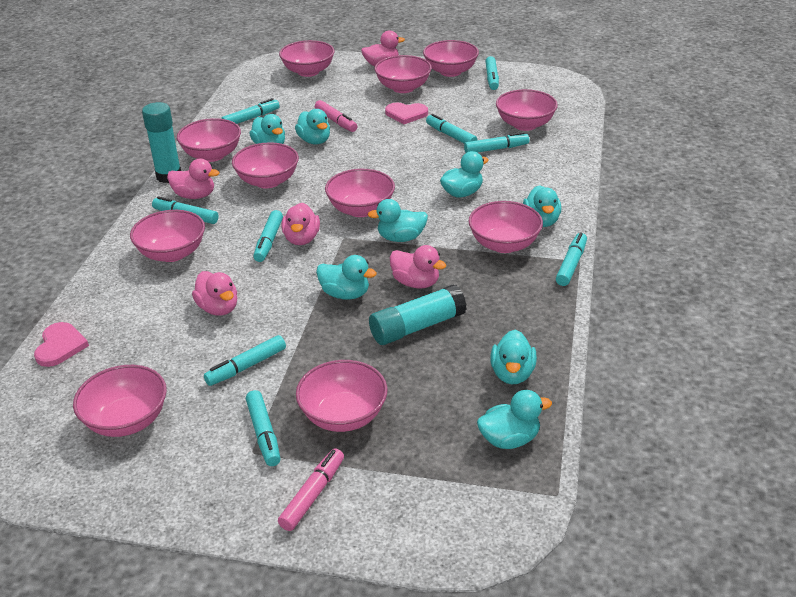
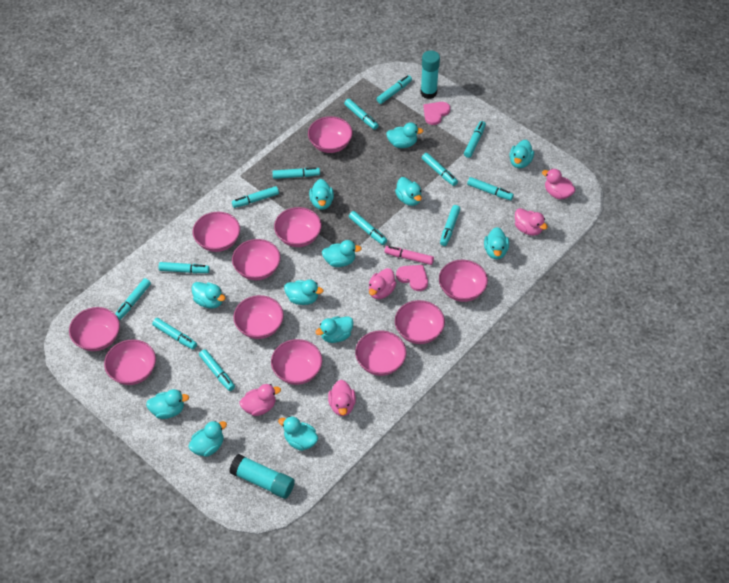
pink marker: 2 -> 1
turquoise duck: 8 -> 12
turquoise marker: 9 -> 13

